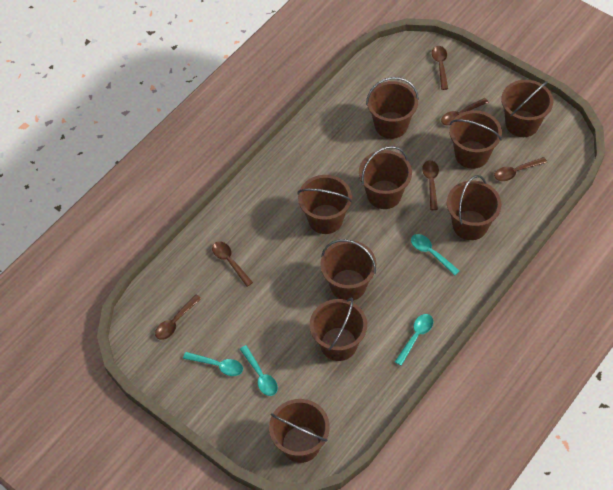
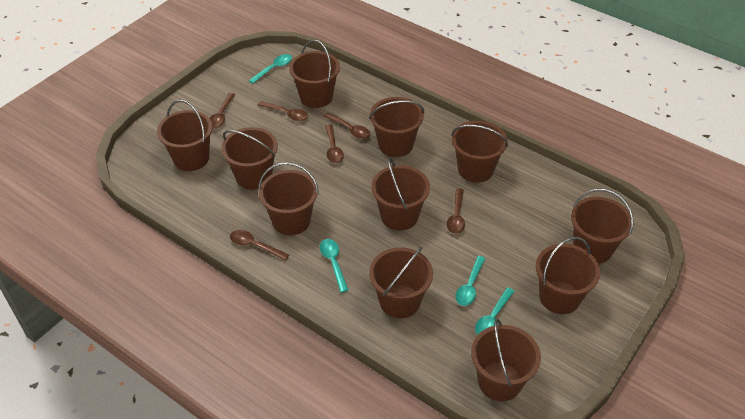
brown bucket: 9 -> 11

